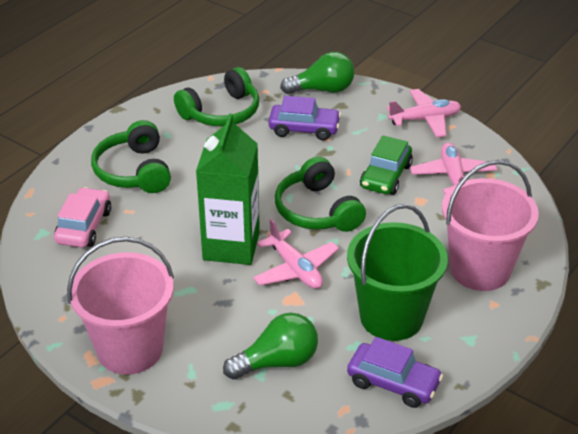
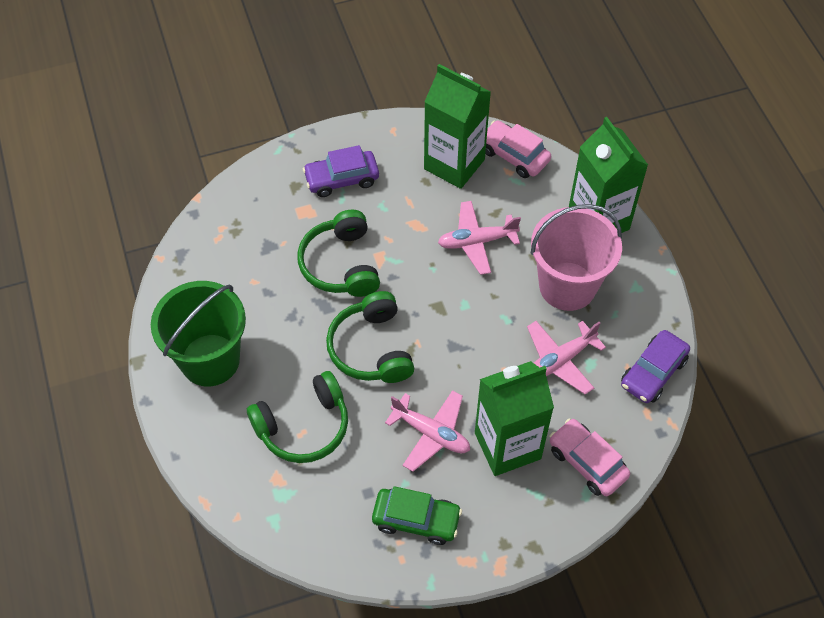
green carton: 1 -> 3
green light bulb: 2 -> 0
pink bucket: 2 -> 1
pink car: 1 -> 2

